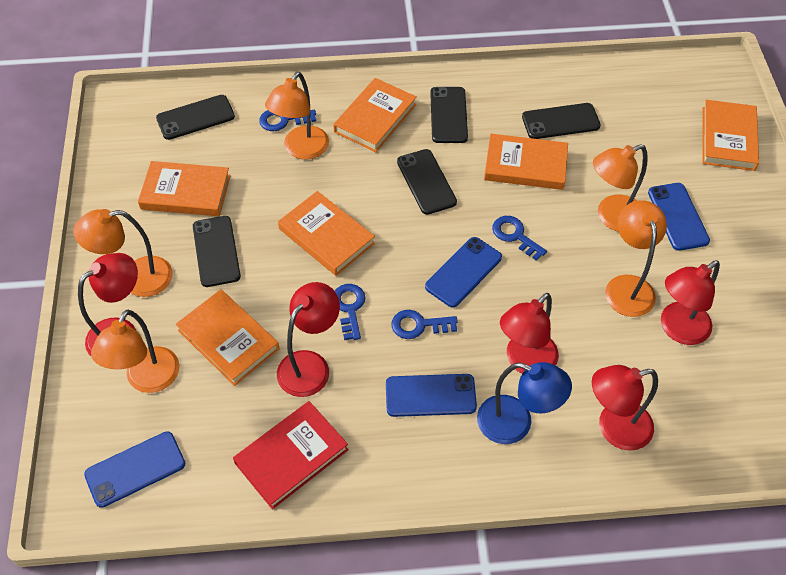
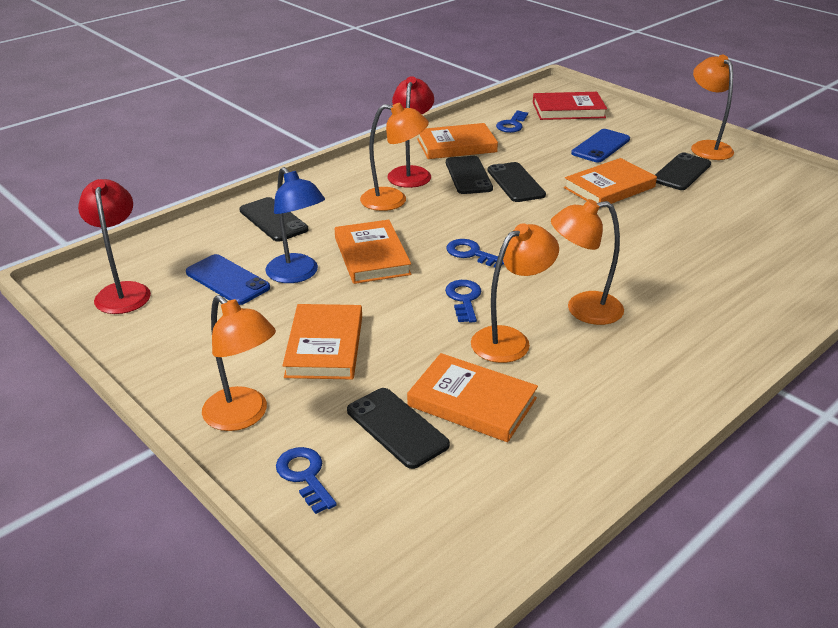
blue phone: 4 -> 2
orange book: 6 -> 5
red lamp: 5 -> 2

